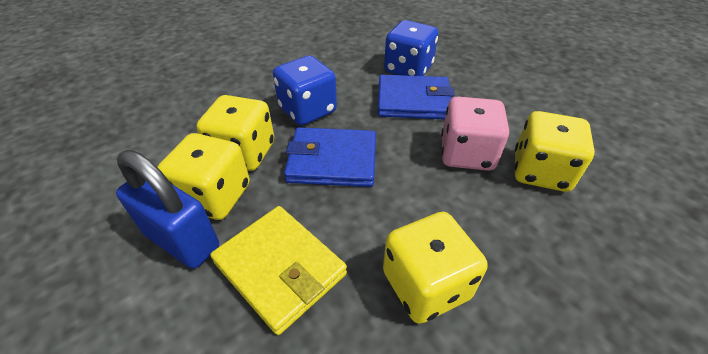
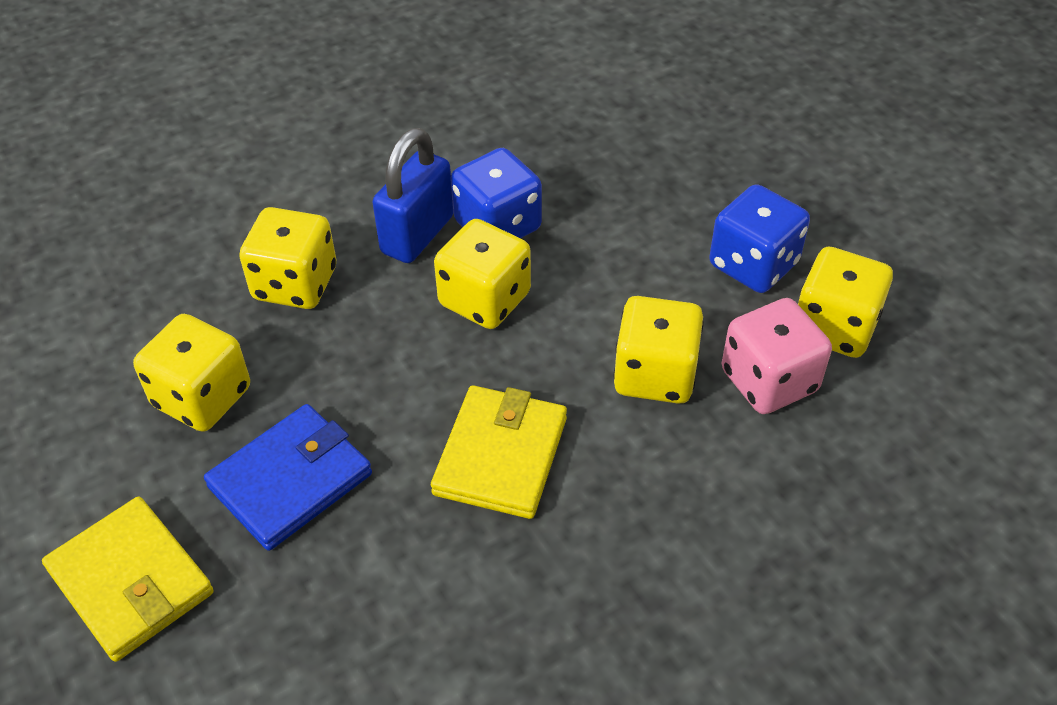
blue wallet: 2 -> 1
yellow dice: 4 -> 5
yellow wallet: 1 -> 2

